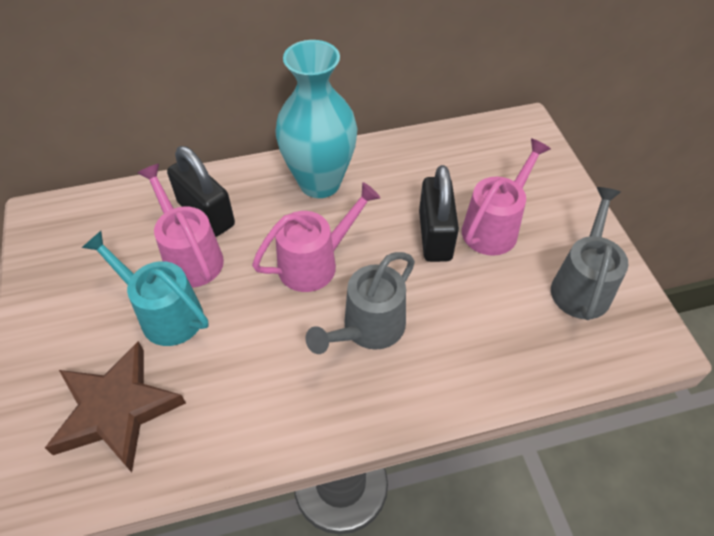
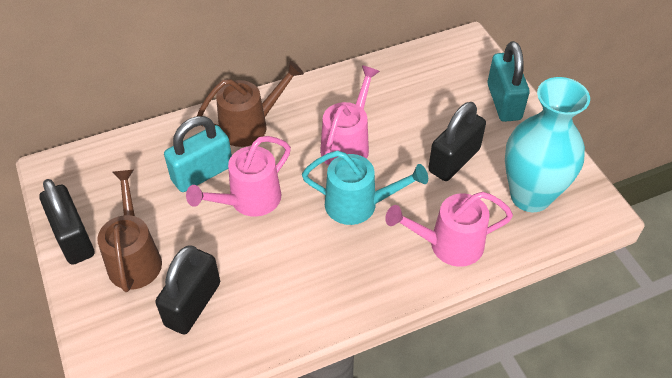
black padlock: 2 -> 3
brown star: 1 -> 0
brown watering can: 0 -> 2
grey watering can: 2 -> 0
turquoise padlock: 0 -> 2

